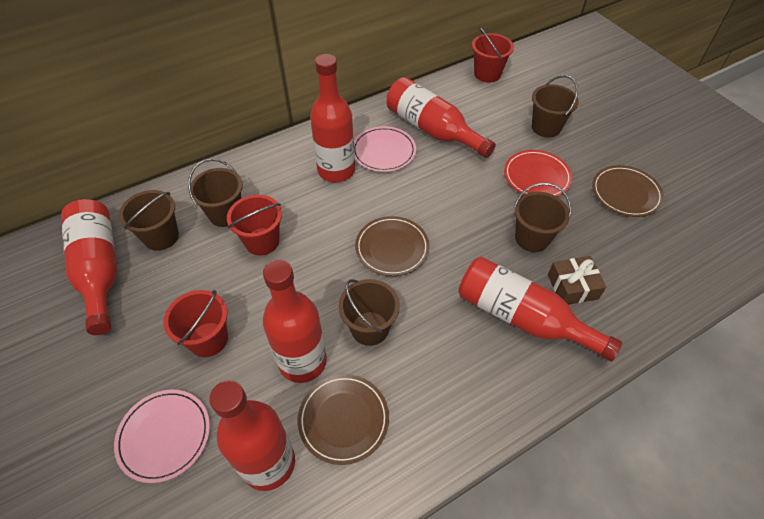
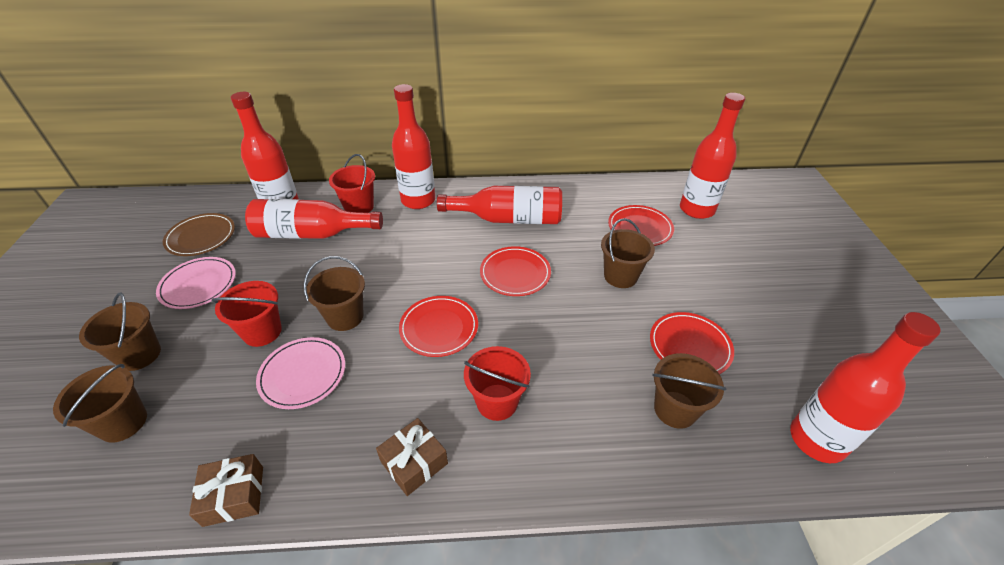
brown gift: 1 -> 2
brown plate: 3 -> 1
red plate: 1 -> 4

